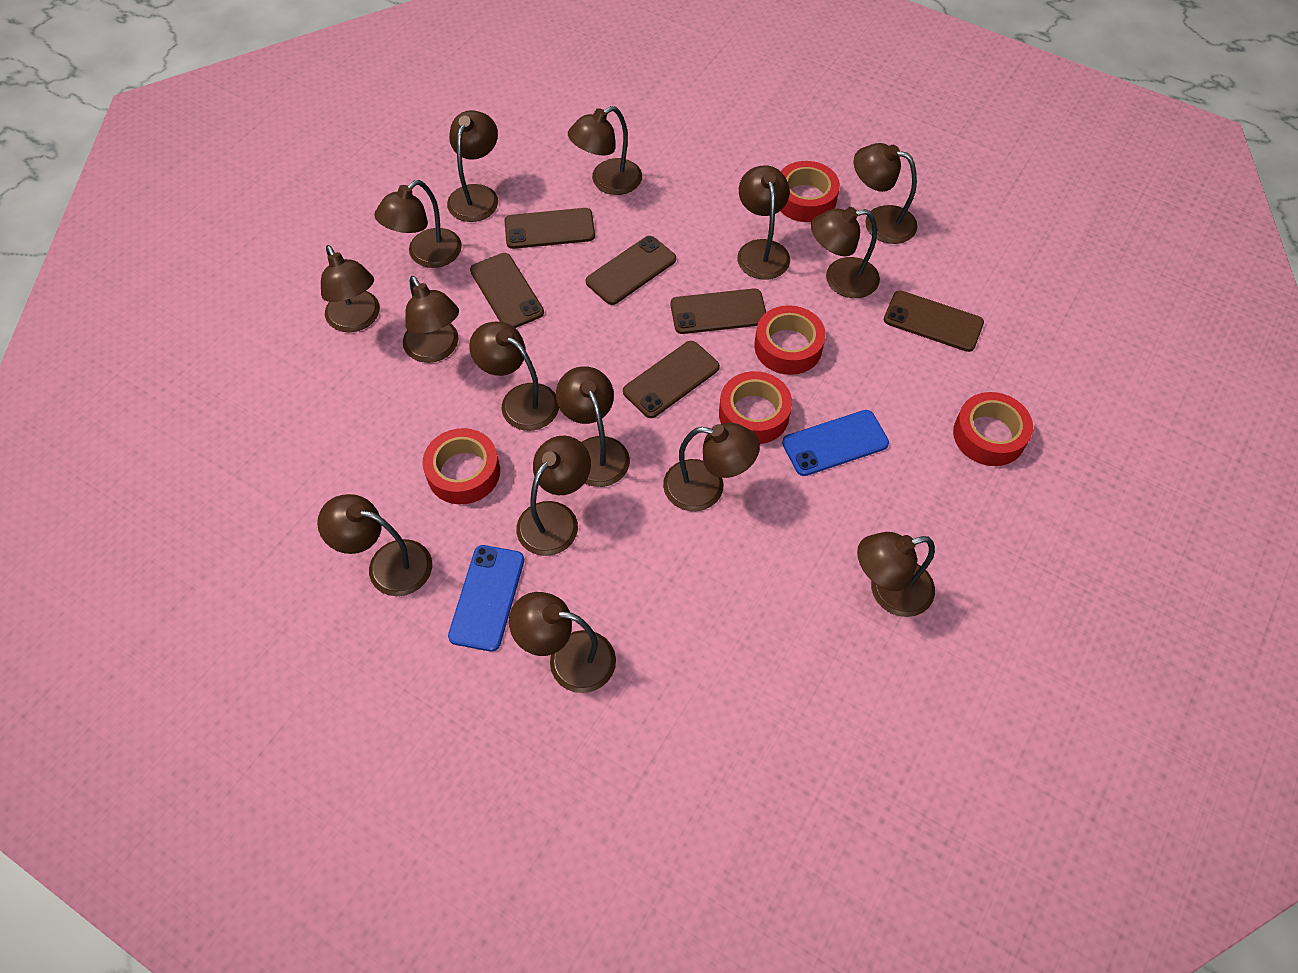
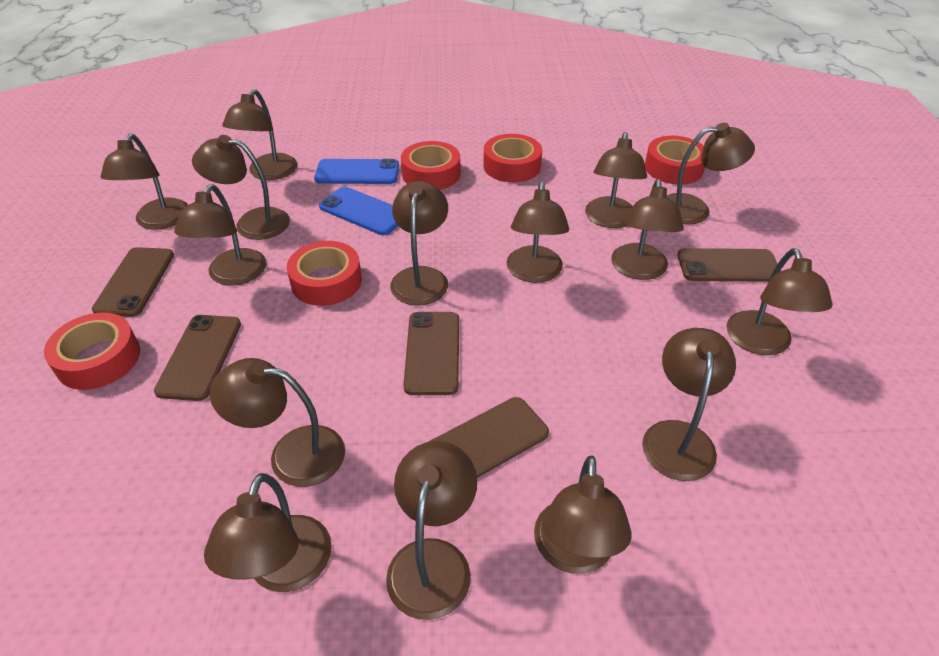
brown phone: 6 -> 5

